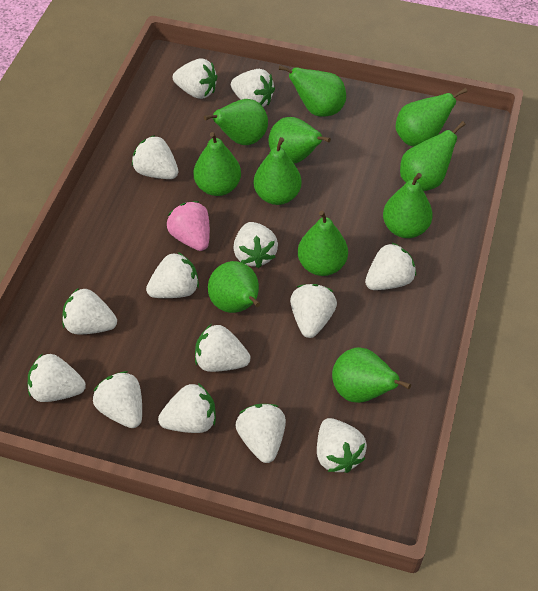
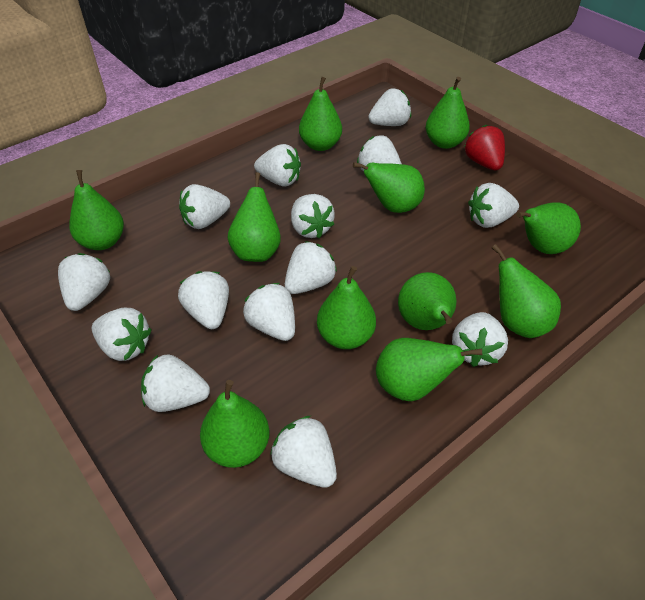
pink strawberry: 1 -> 0
red strawberry: 0 -> 1

